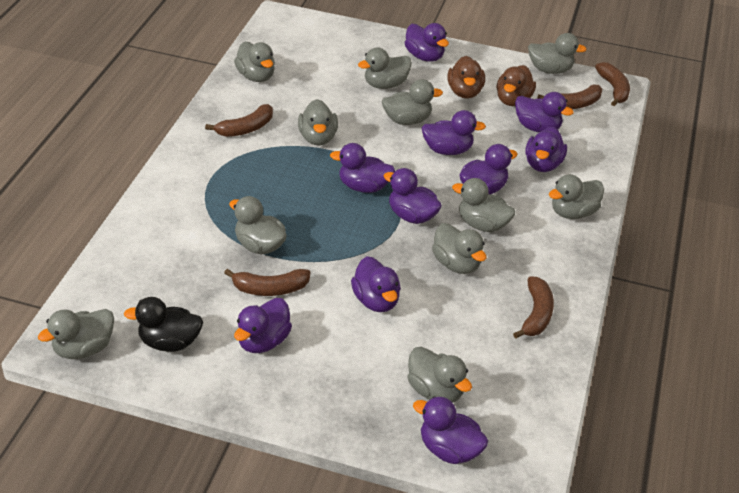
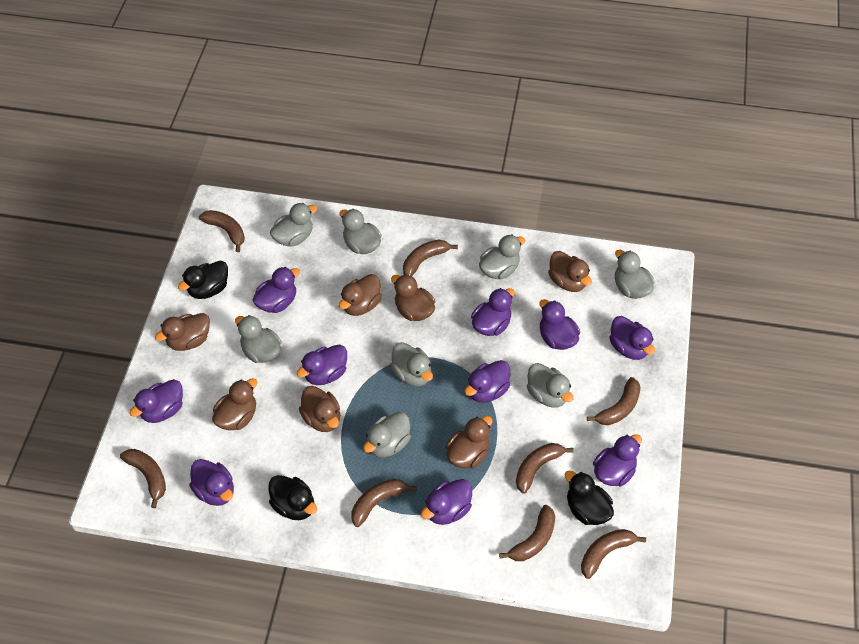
black duck: 1 -> 3
brown banana: 5 -> 8
brown duck: 2 -> 7
grey duck: 11 -> 8

